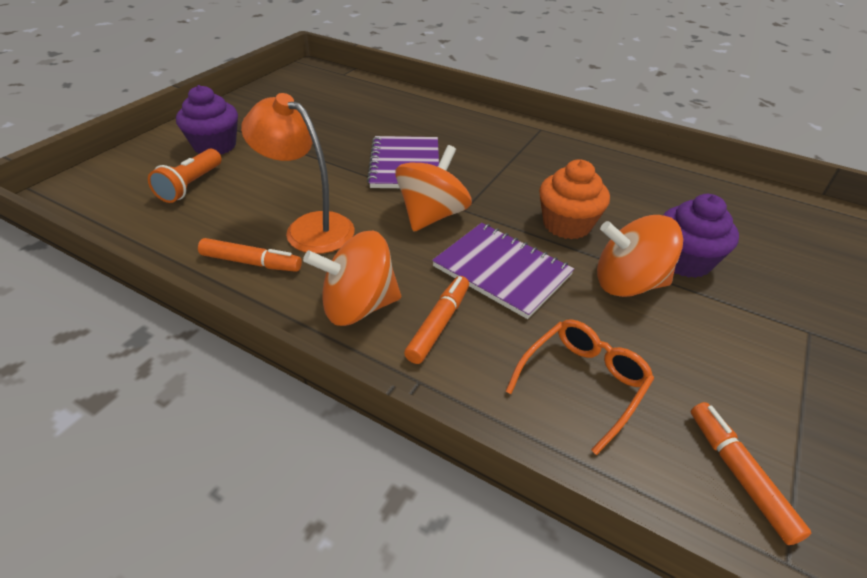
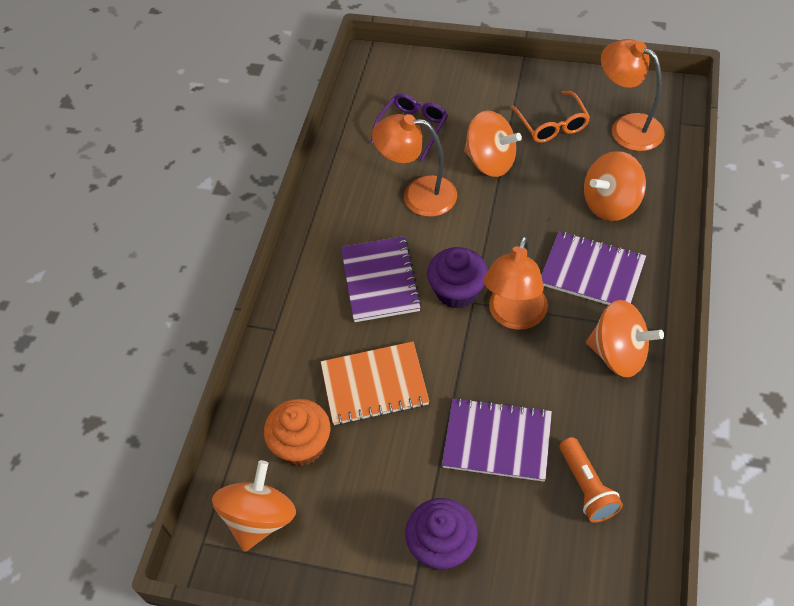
orange lamp: 1 -> 3
orange marker: 3 -> 0
orange notebook: 0 -> 1
orange spinning top: 3 -> 4
purple glasses: 0 -> 1
purple notebook: 2 -> 3

